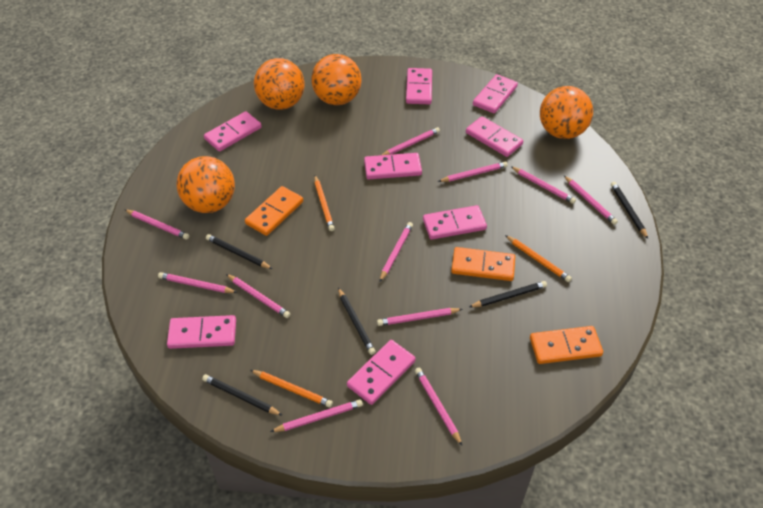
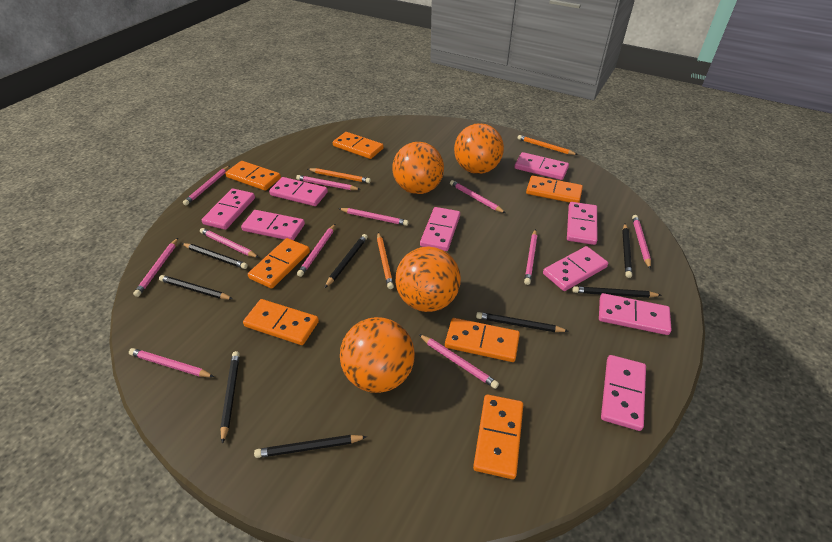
black pencil: 5 -> 8
orange domino: 3 -> 7
pink domino: 8 -> 9

